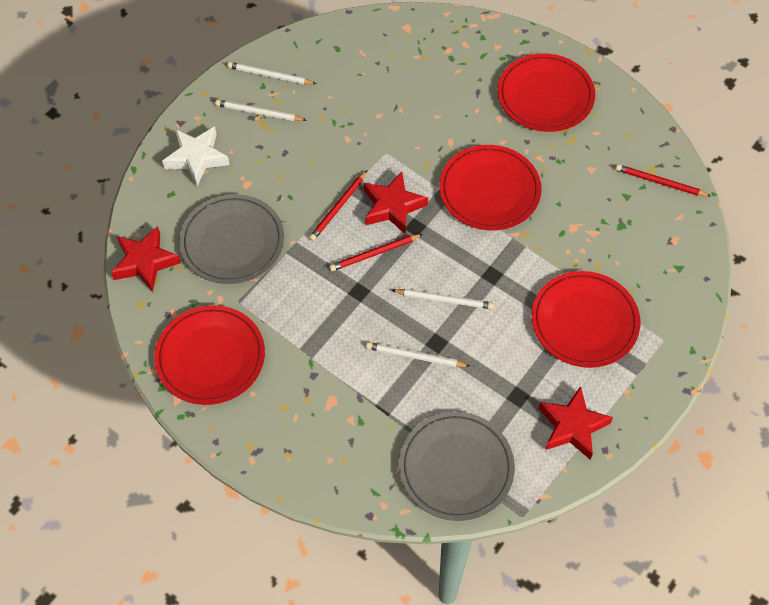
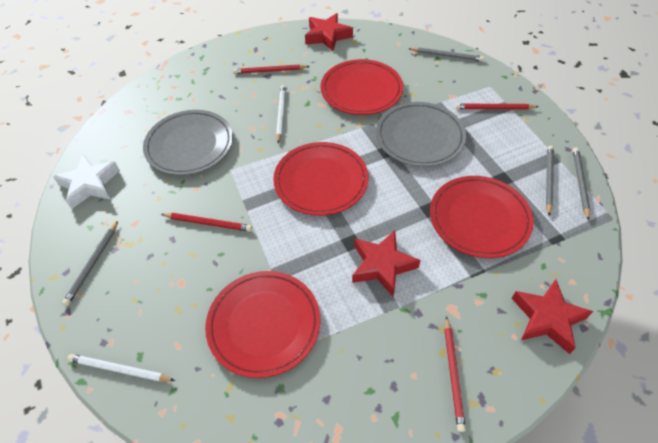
grey pencil: 0 -> 4
red pencil: 3 -> 4
white pencil: 4 -> 2

